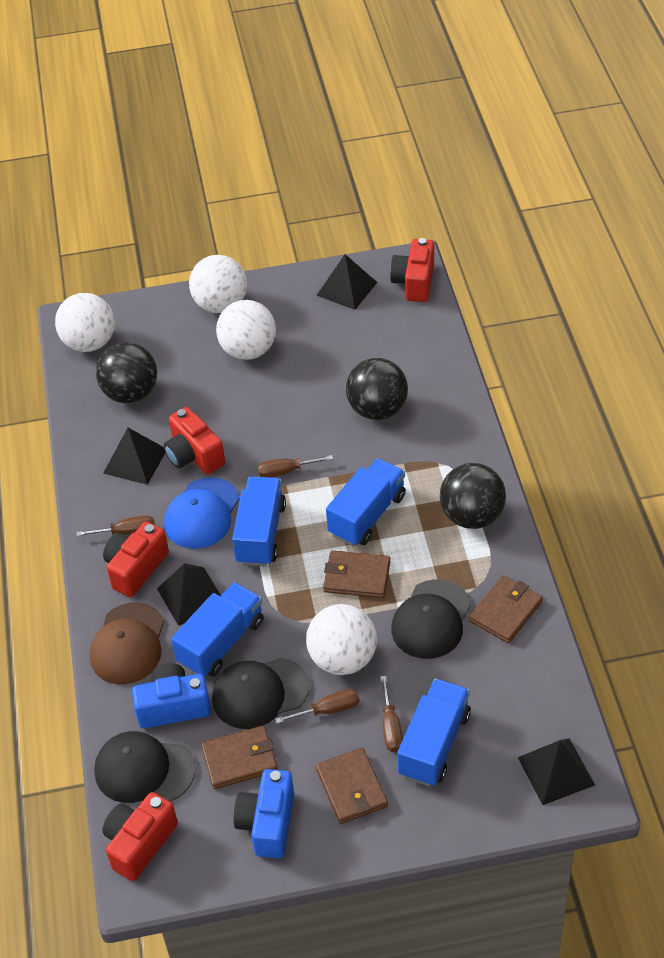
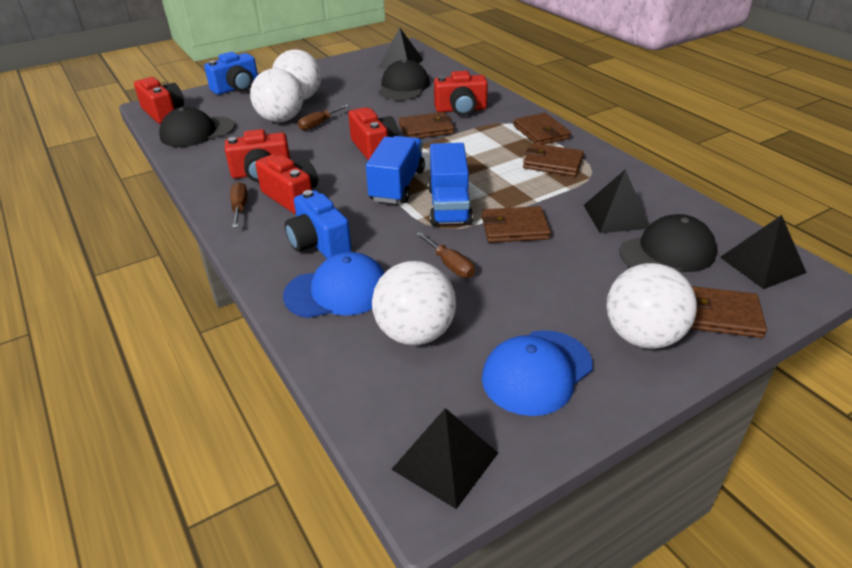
black ball: 3 -> 0
blue cap: 1 -> 2
blue truck: 4 -> 2
brown cap: 1 -> 0
brown screwdriver: 4 -> 3
brown wallet: 4 -> 5
red camera: 4 -> 5

